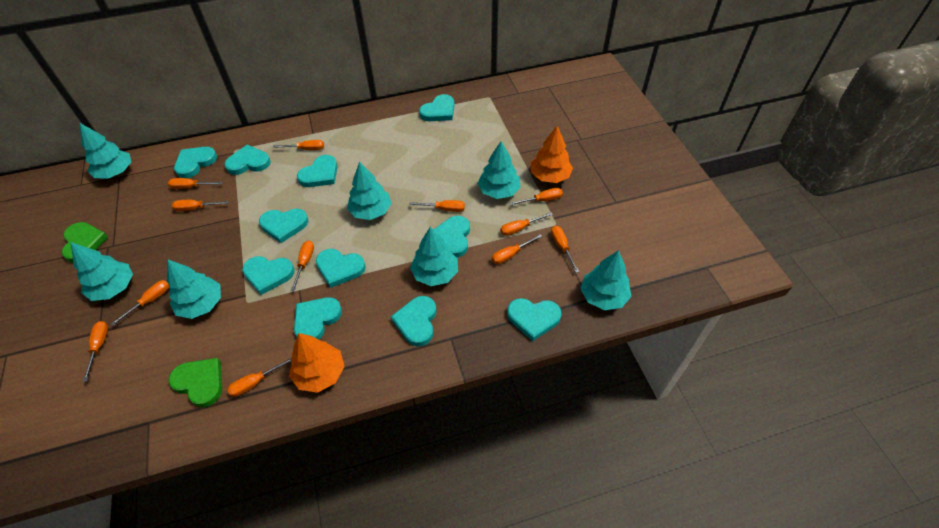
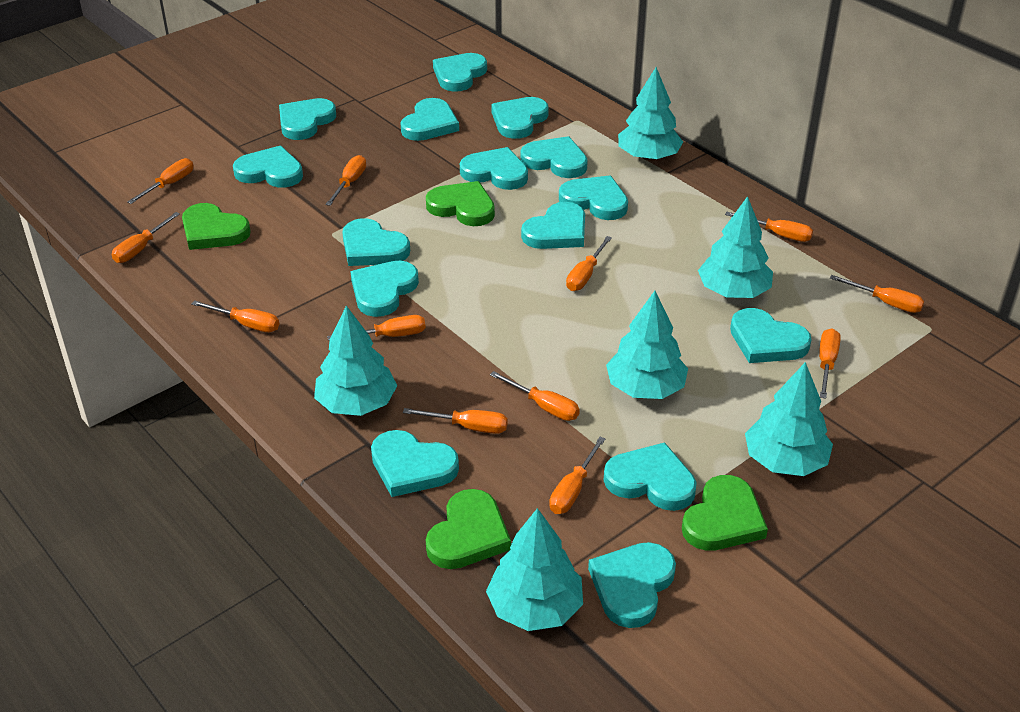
green heart: 2 -> 4
orange tree: 2 -> 0
turquoise heart: 11 -> 15
turquoise tree: 7 -> 6

